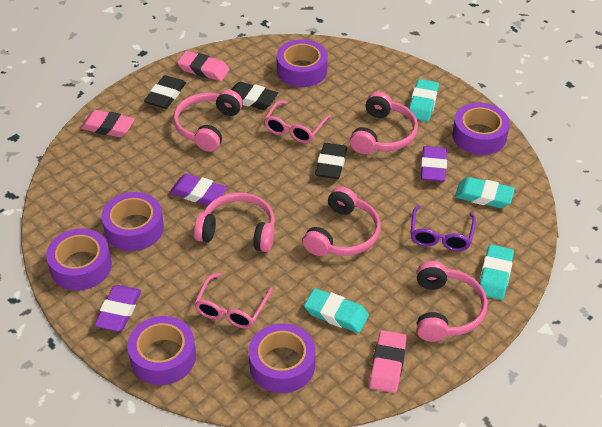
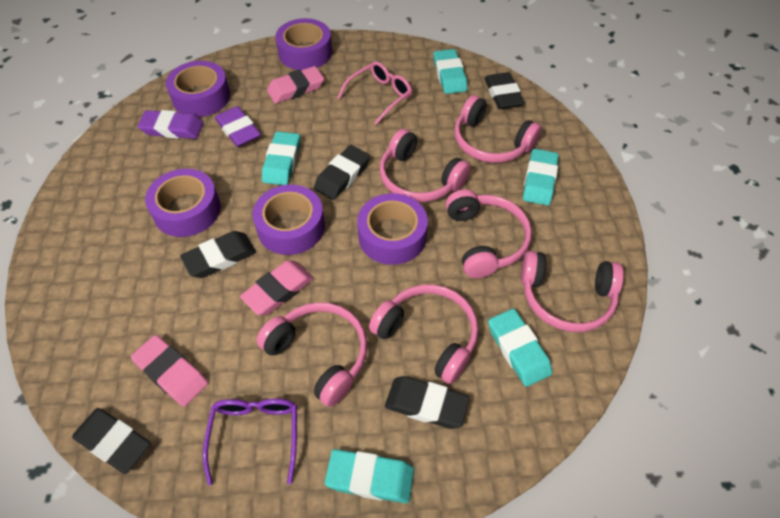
black eraser: 3 -> 5
pink glasses: 2 -> 1
pink headphones: 5 -> 6
purple eraser: 3 -> 2
purple tape: 6 -> 5
turquoise eraser: 4 -> 5

